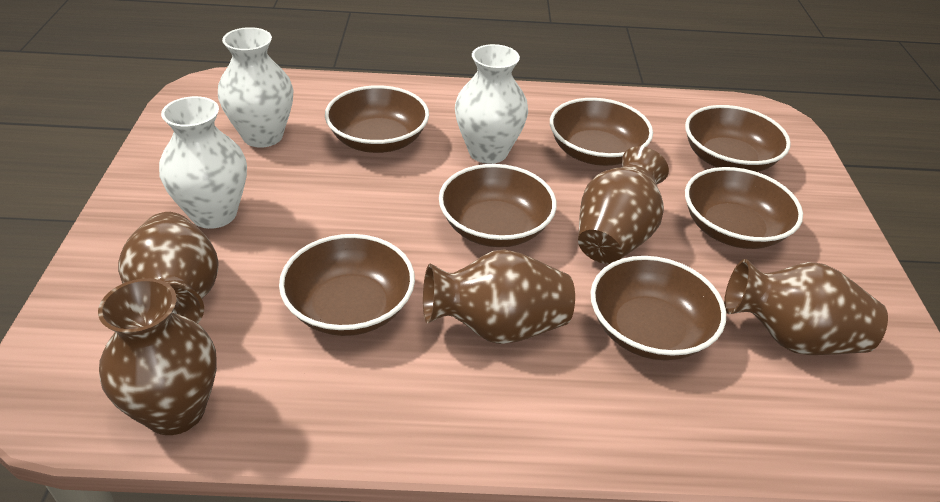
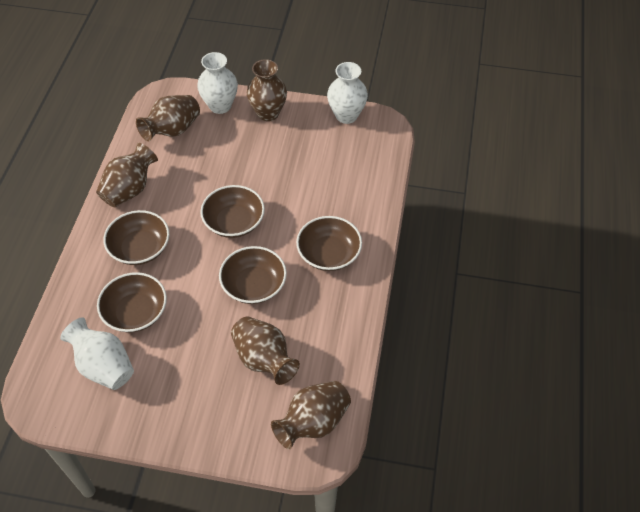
brown bowl: 7 -> 5

